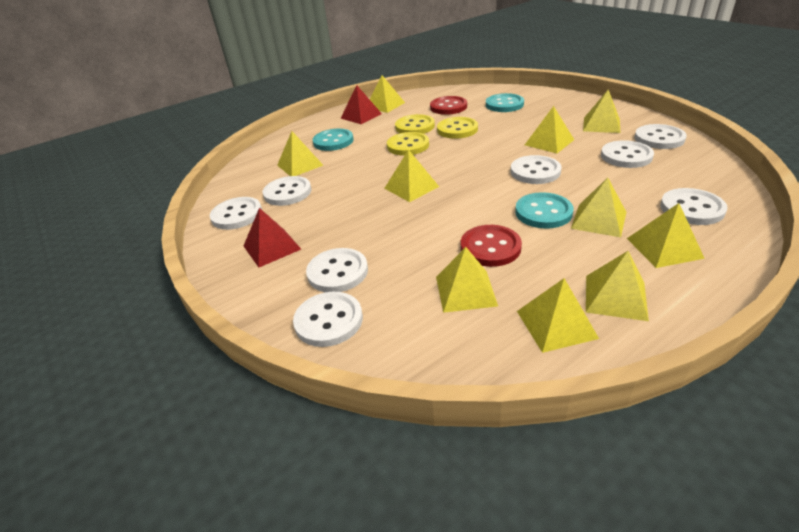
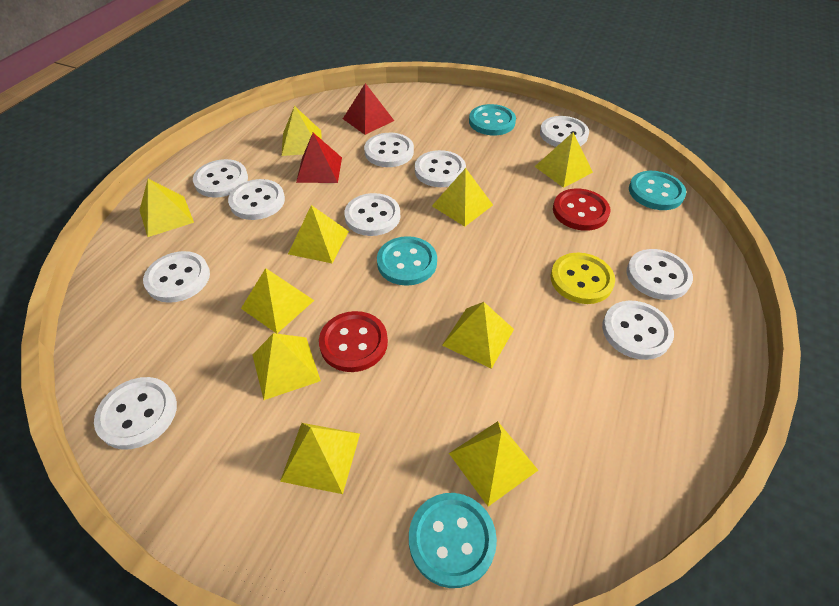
turquoise button: 3 -> 4
white button: 8 -> 10
yellow button: 3 -> 1

